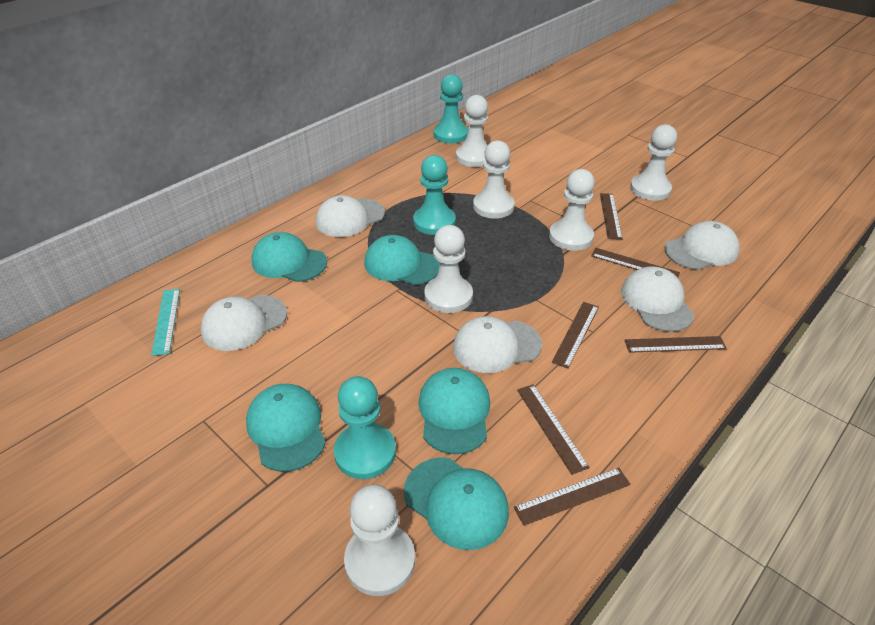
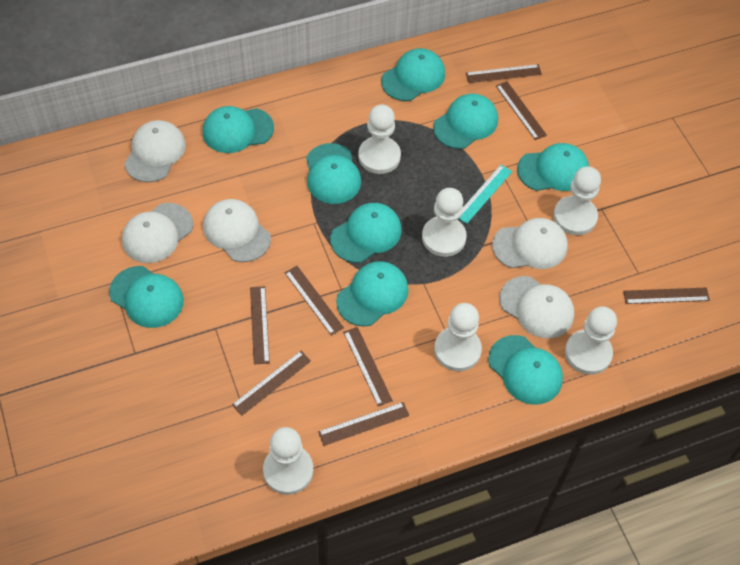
brown ruler: 6 -> 8
turquoise cap: 5 -> 9
turquoise pawn: 3 -> 0

